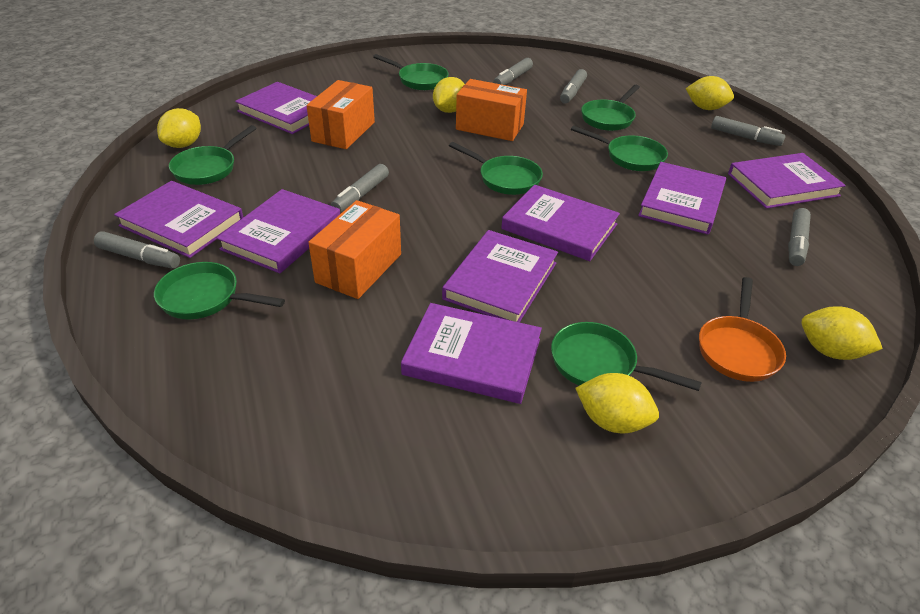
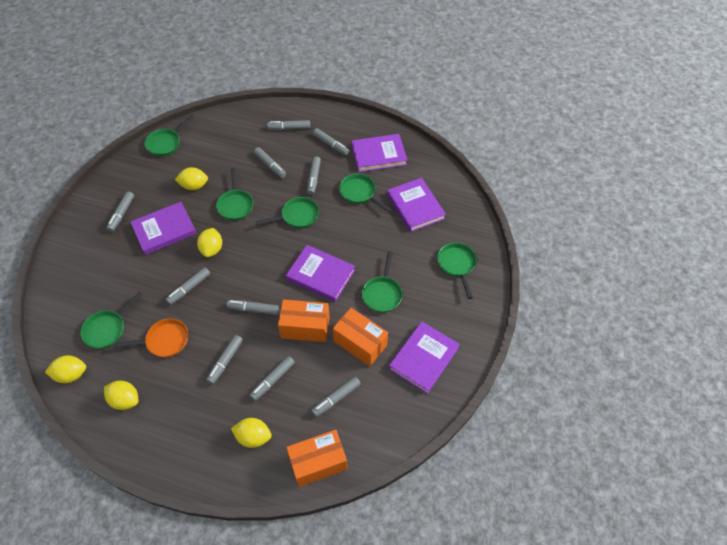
grey marker: 6 -> 10
purple book: 8 -> 5

